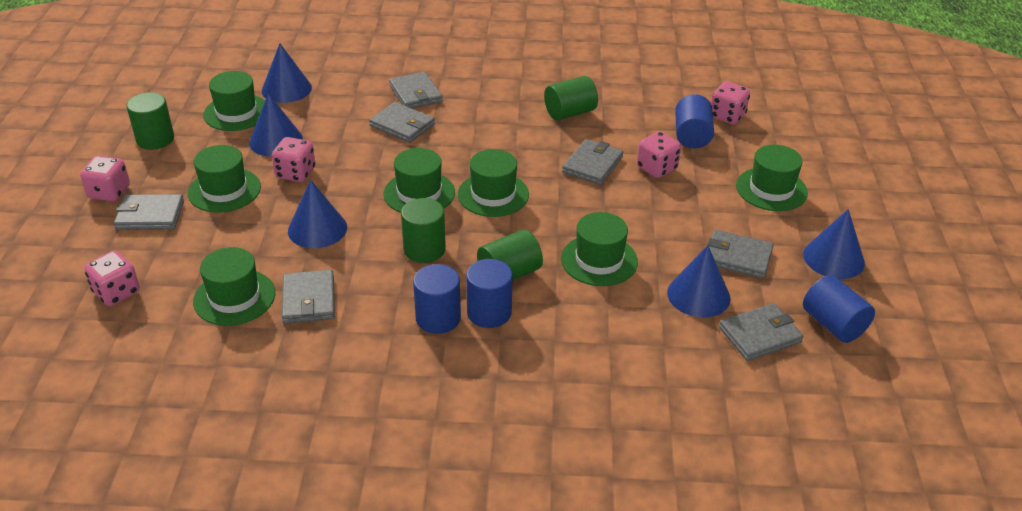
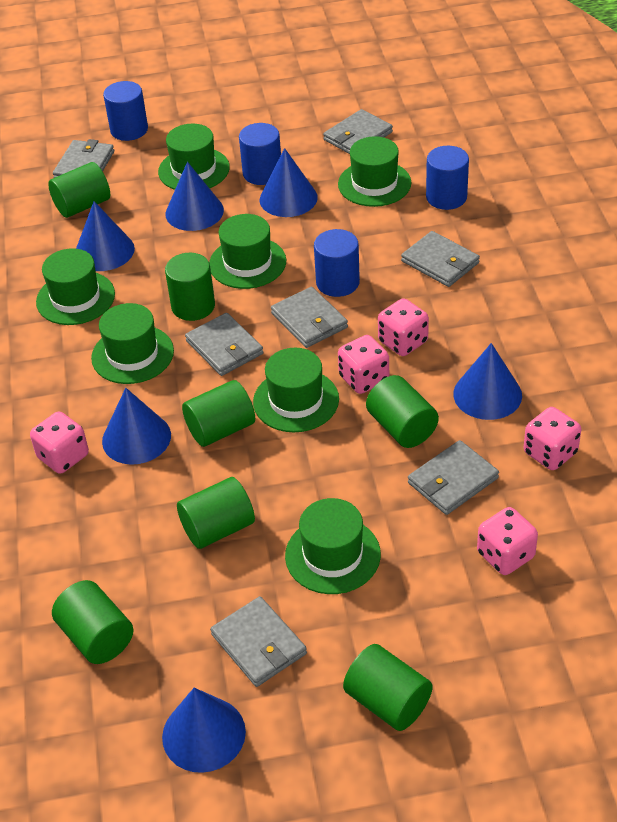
blue cone: 5 -> 6
green cylinder: 4 -> 7

